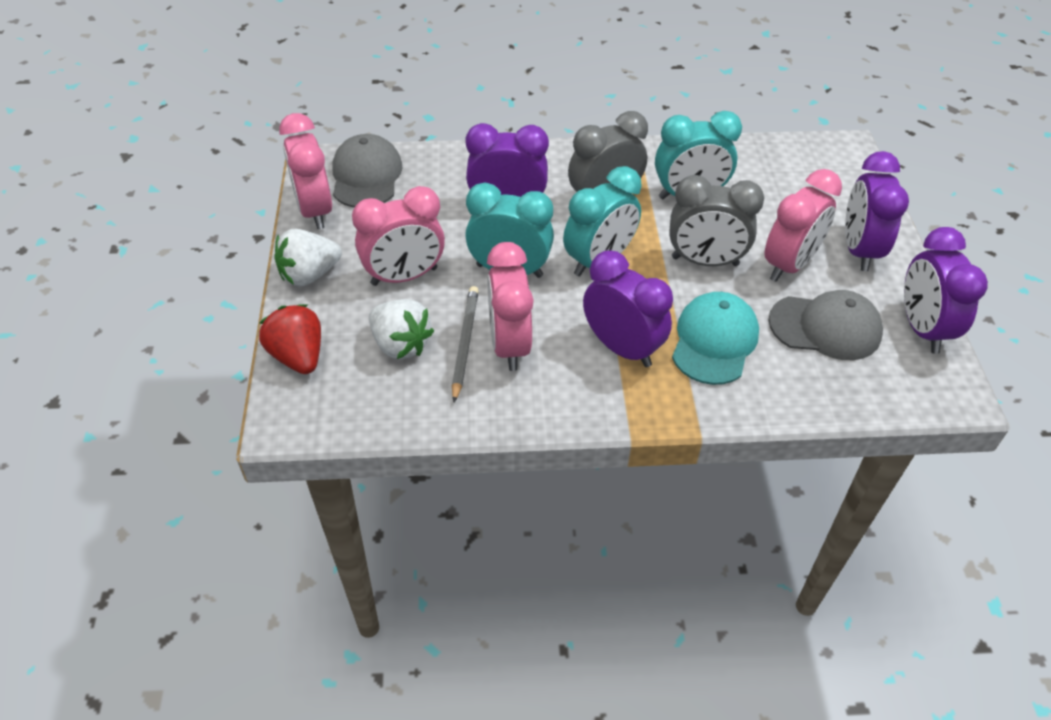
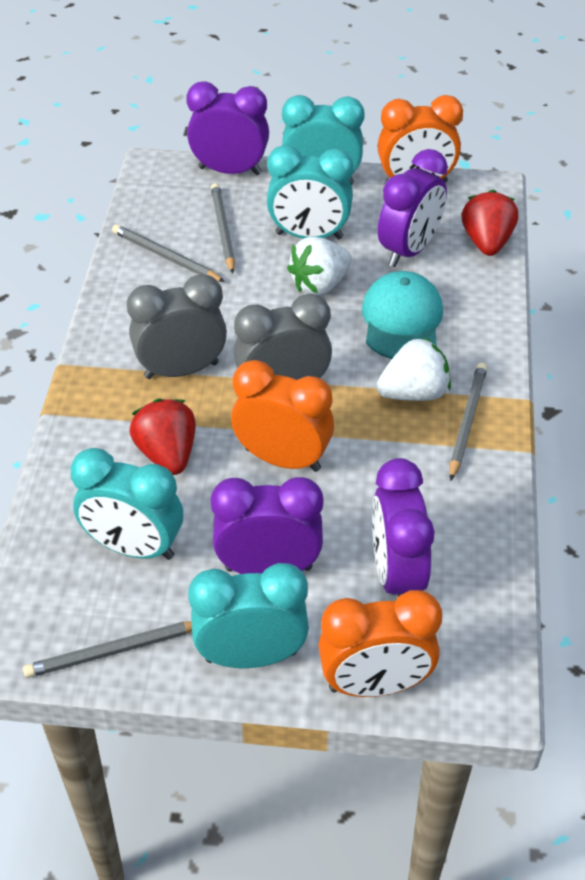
grey cap: 2 -> 0
grey pencil: 1 -> 4
orange clock: 0 -> 3
pink clock: 4 -> 0
red strawberry: 1 -> 2
turquoise clock: 3 -> 4

